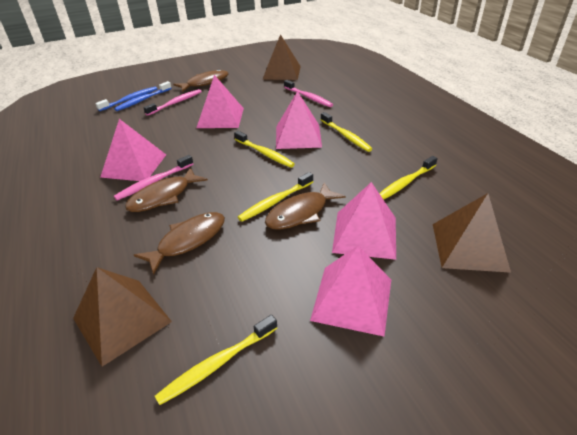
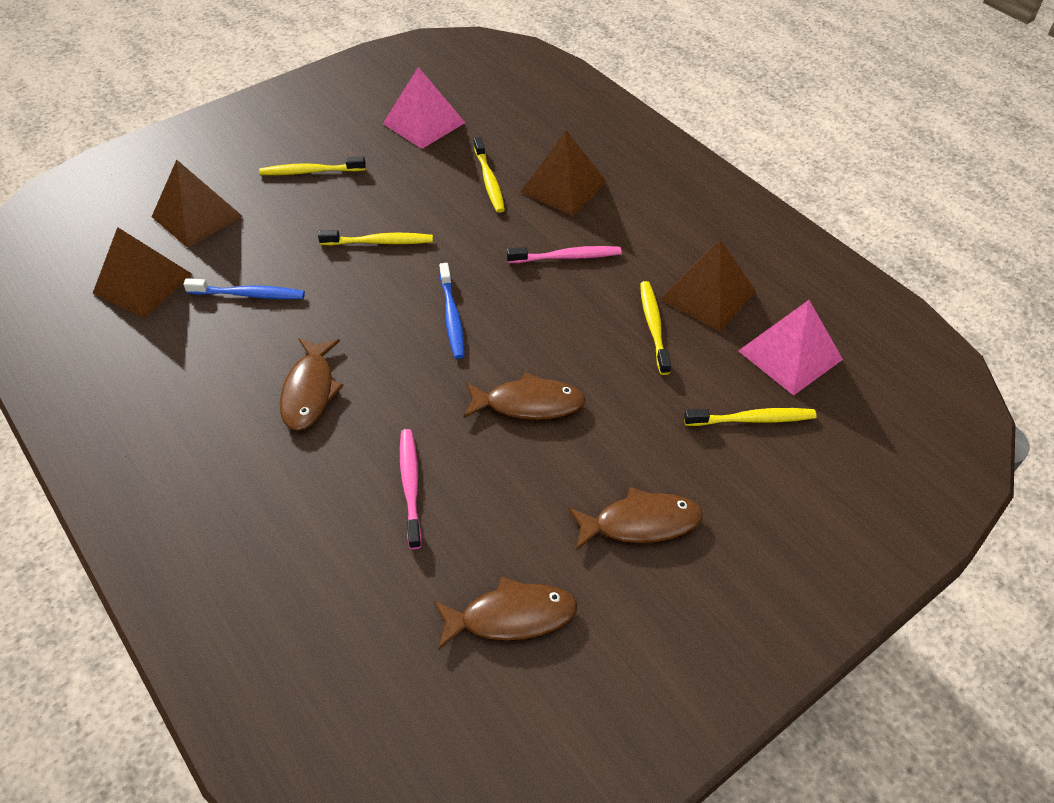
brown pyramid: 3 -> 4
pink pyramid: 5 -> 2
pink toothbrush: 3 -> 2

